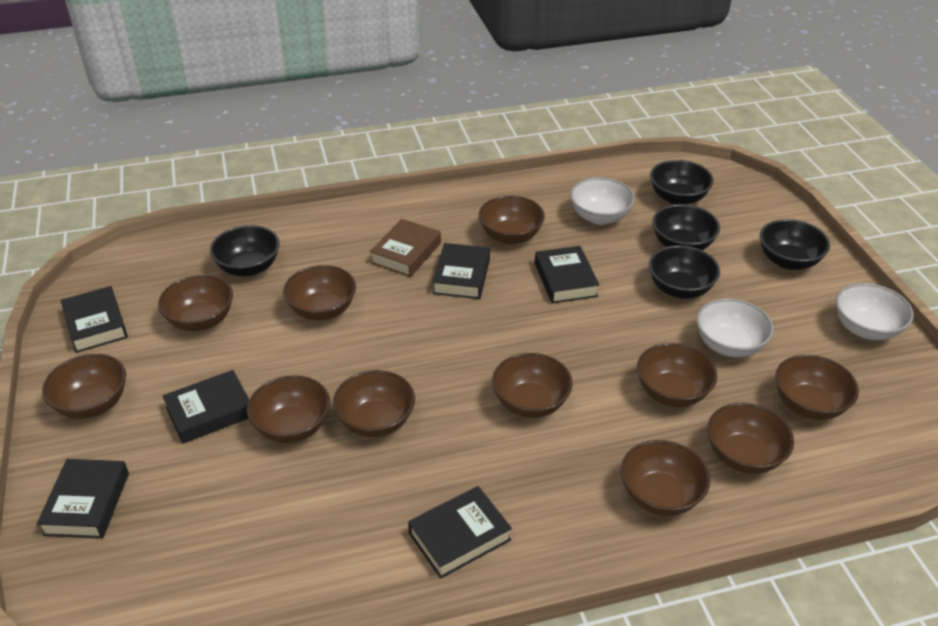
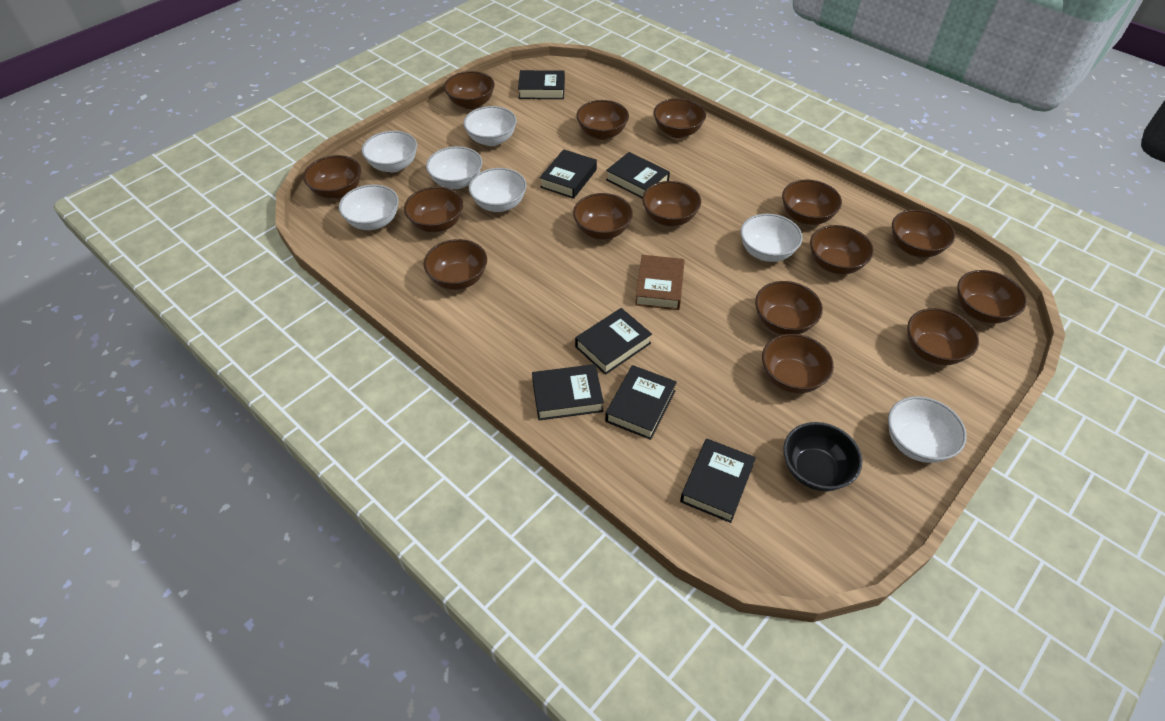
black book: 6 -> 7
black bowl: 5 -> 1
brown bowl: 11 -> 15
white bowl: 3 -> 7

